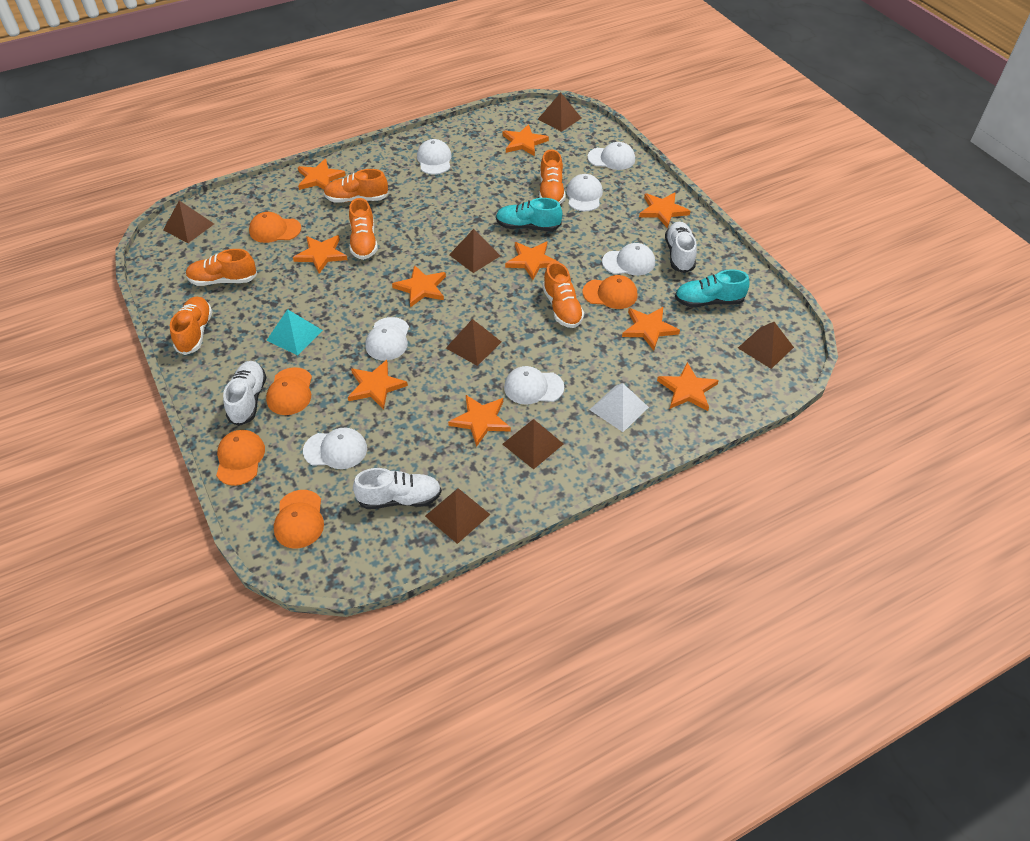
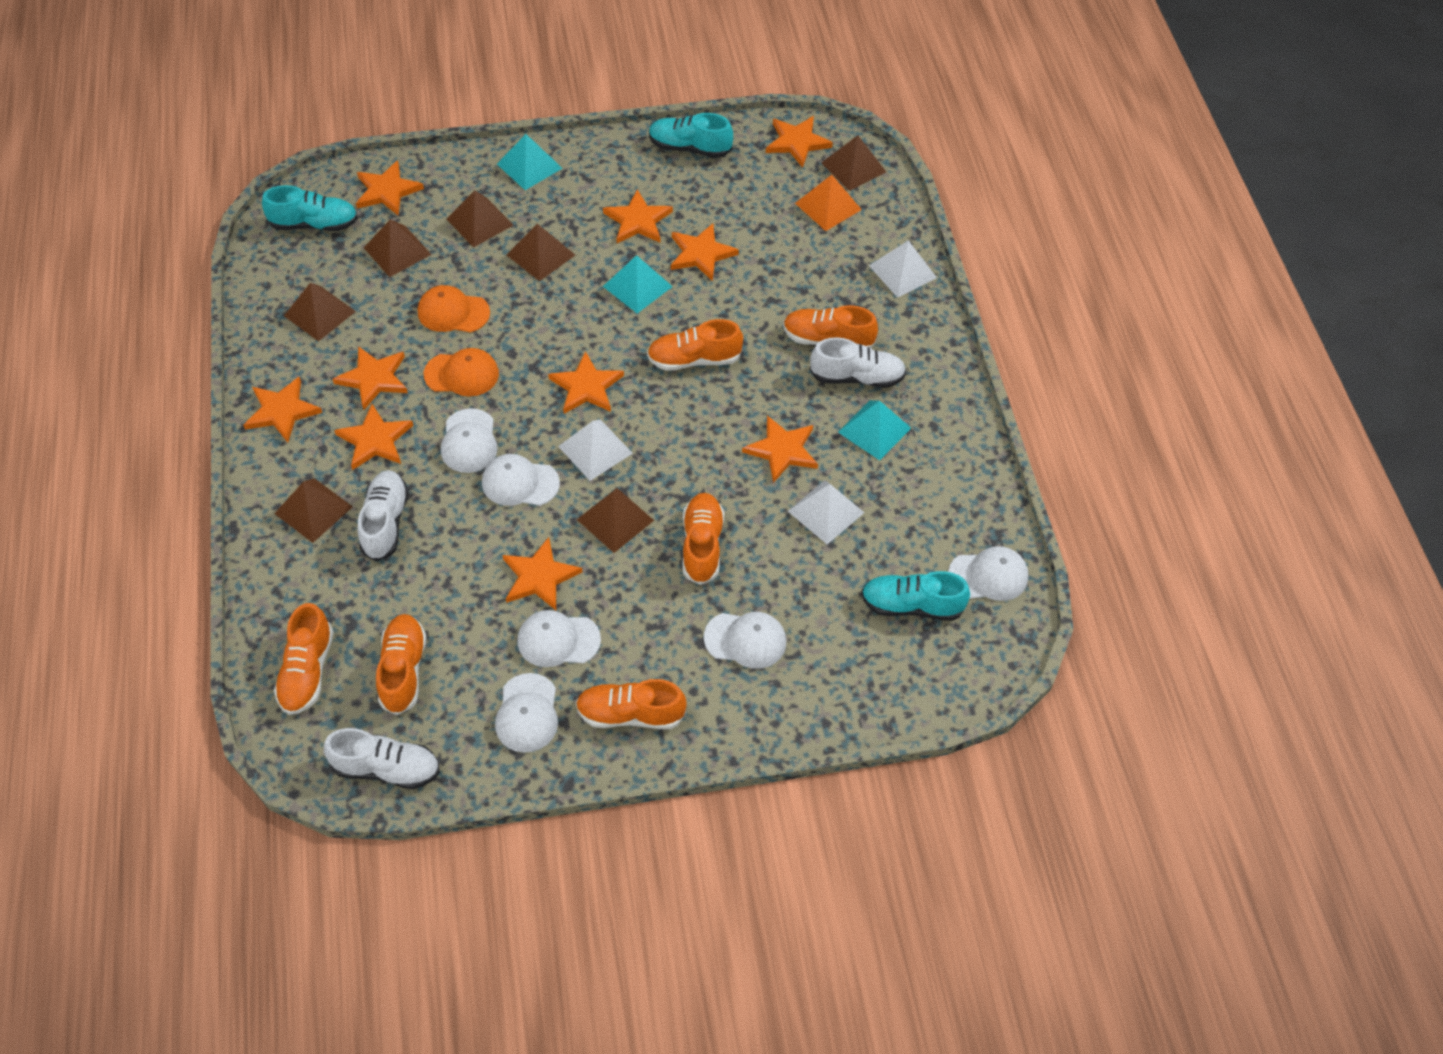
orange cap: 5 -> 2
orange pyramid: 0 -> 1
turquoise pyramid: 1 -> 3
turquoise shoe: 2 -> 3
white cap: 7 -> 6
white pyramid: 1 -> 3

